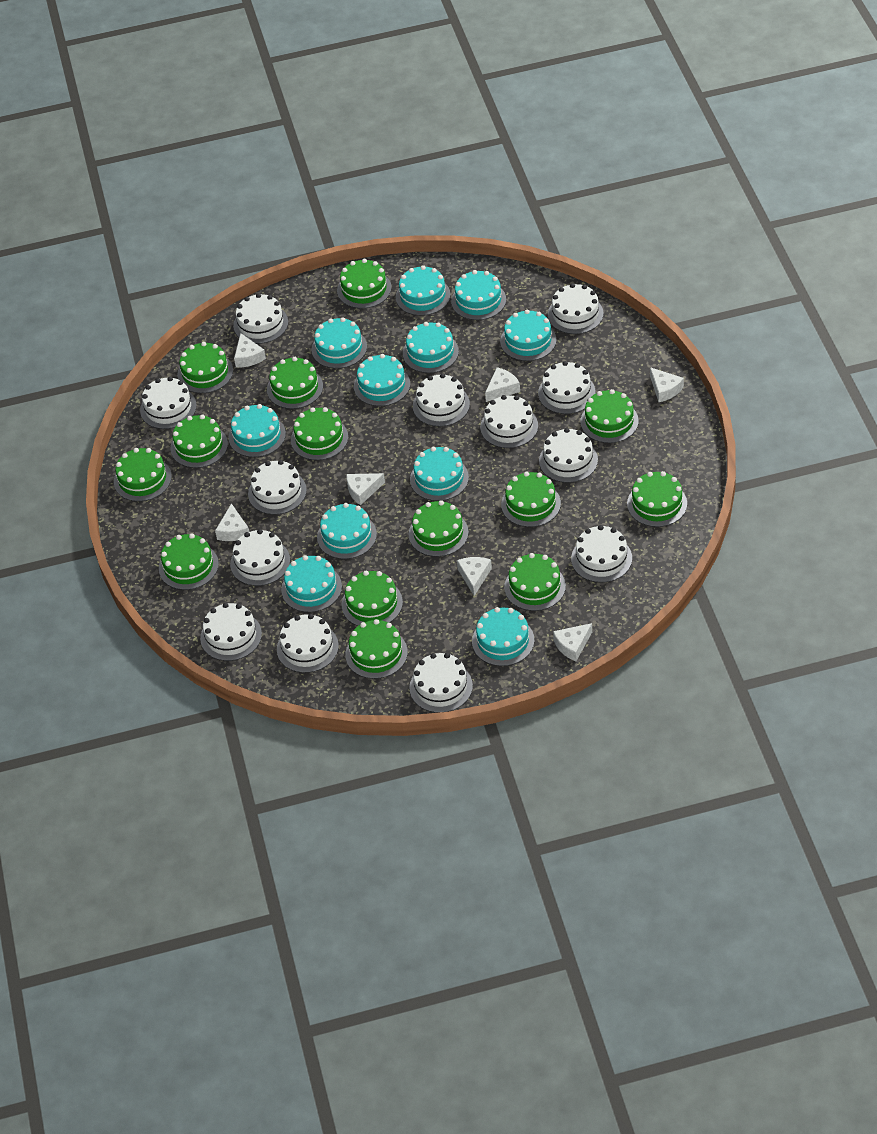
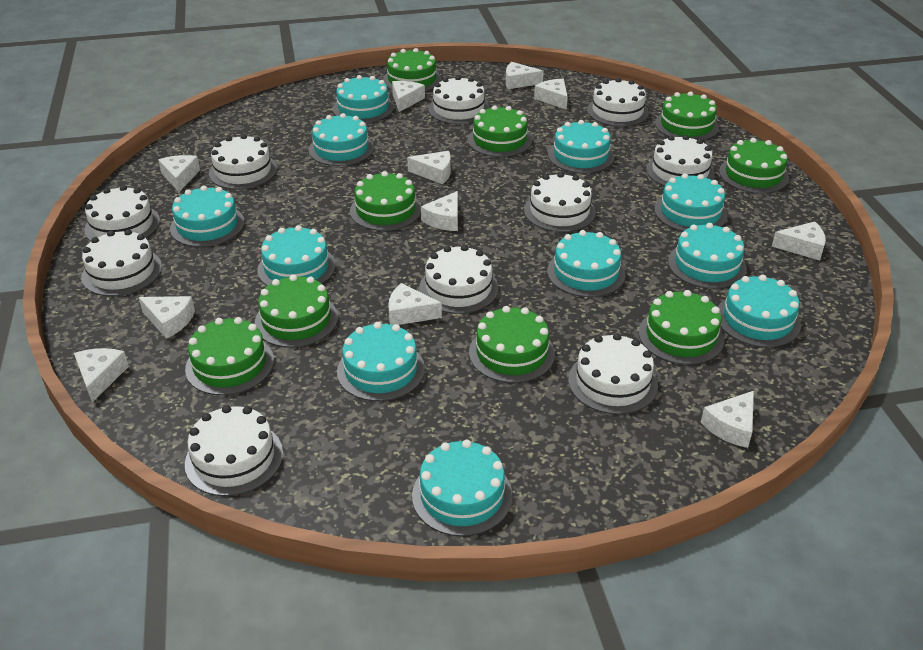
green cake: 14 -> 9
white cake: 13 -> 10
white cheese: 7 -> 11

